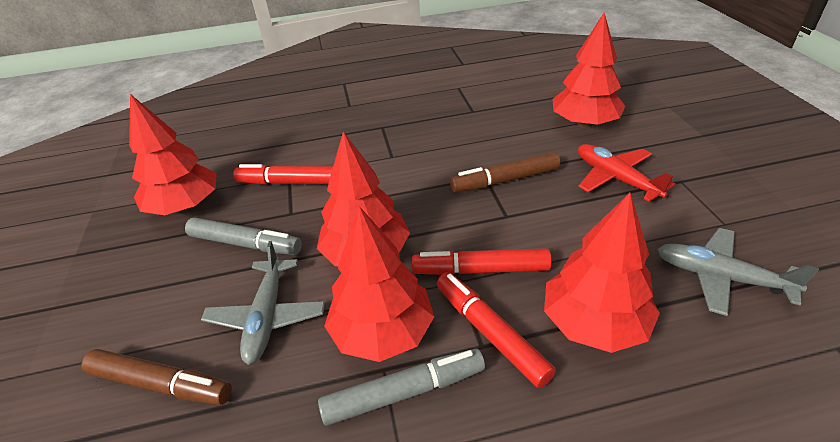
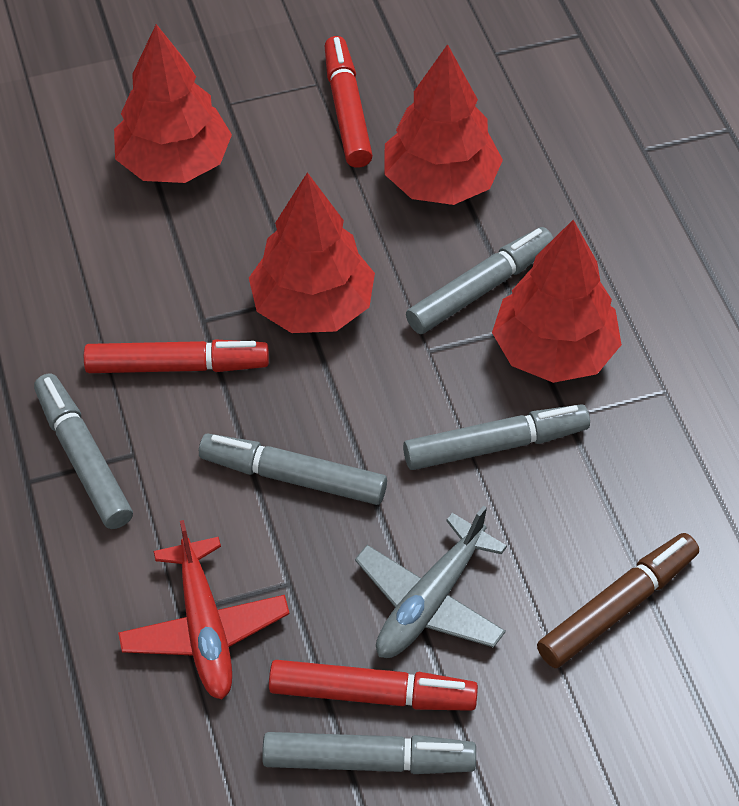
brown marker: 2 -> 1
grey marker: 2 -> 5
grey plane: 2 -> 1
red tree: 5 -> 4

